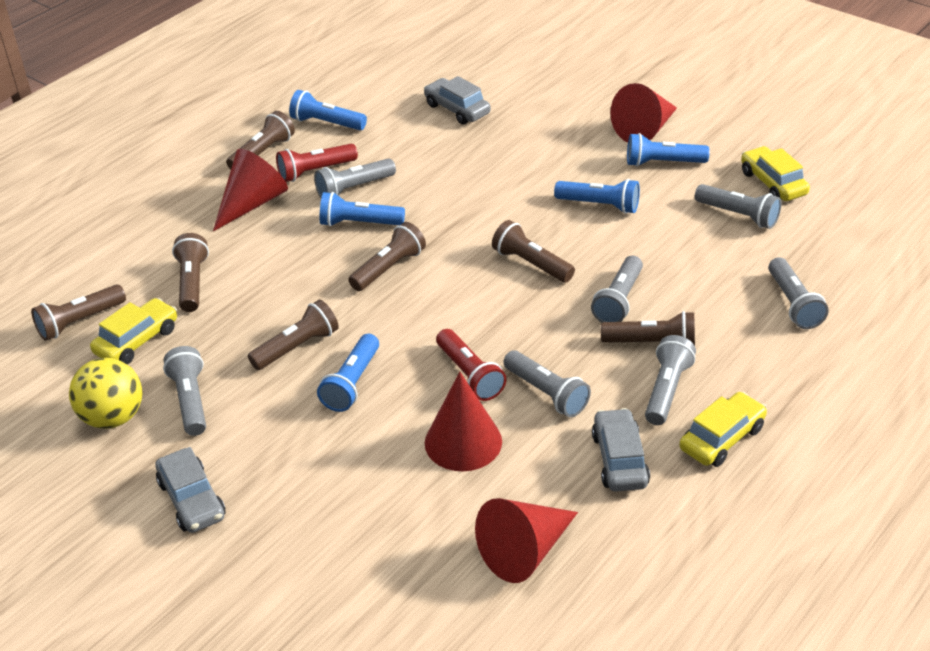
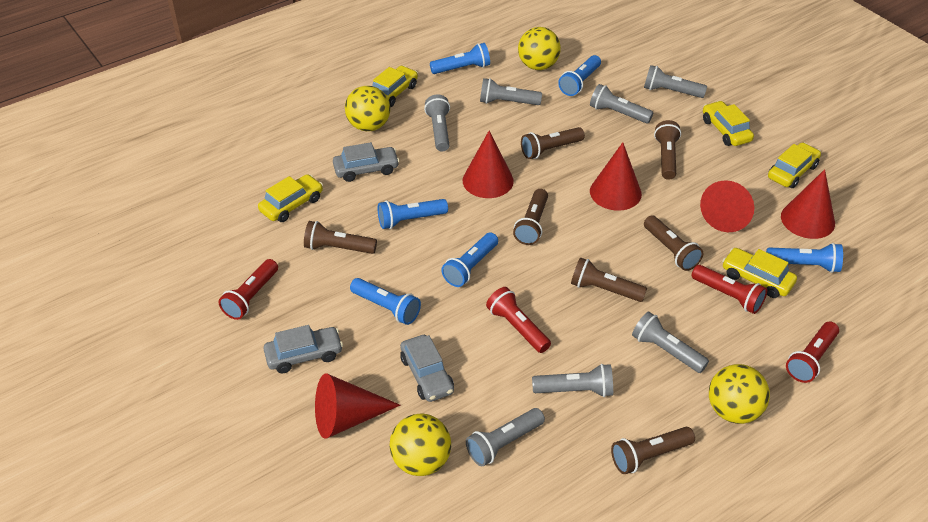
blue flashlight: 5 -> 6
red cone: 4 -> 5
red flashlight: 2 -> 4
yellow ball: 1 -> 4
yellow car: 3 -> 5

